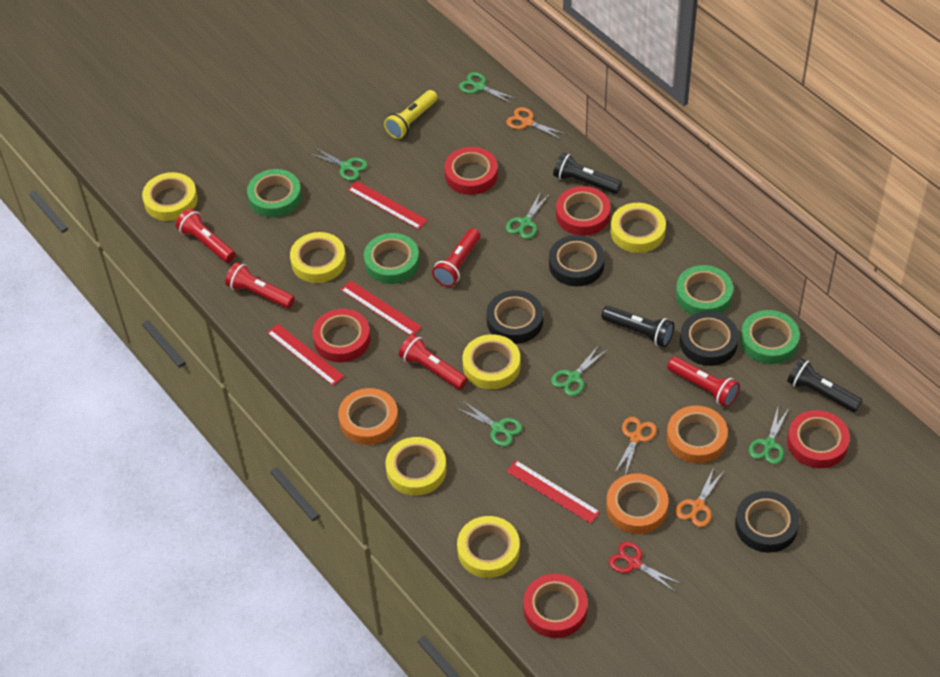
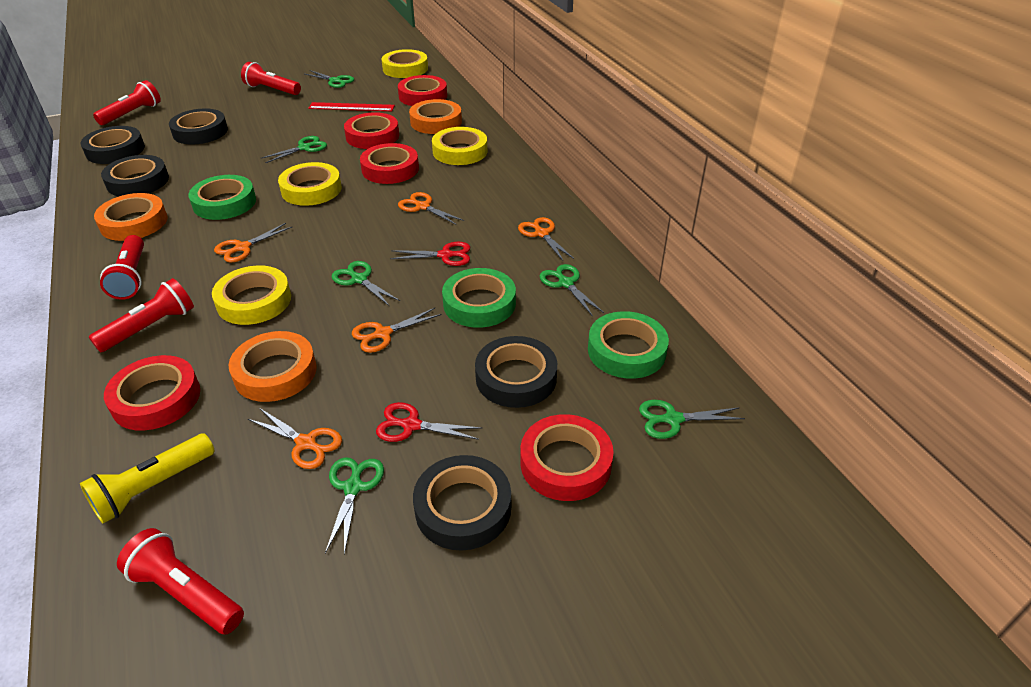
black flashlight: 3 -> 0
black tape: 4 -> 5
green tape: 4 -> 3
orange scissors: 3 -> 5
red ruler: 4 -> 1
red scissors: 1 -> 2
yellow tape: 6 -> 4

